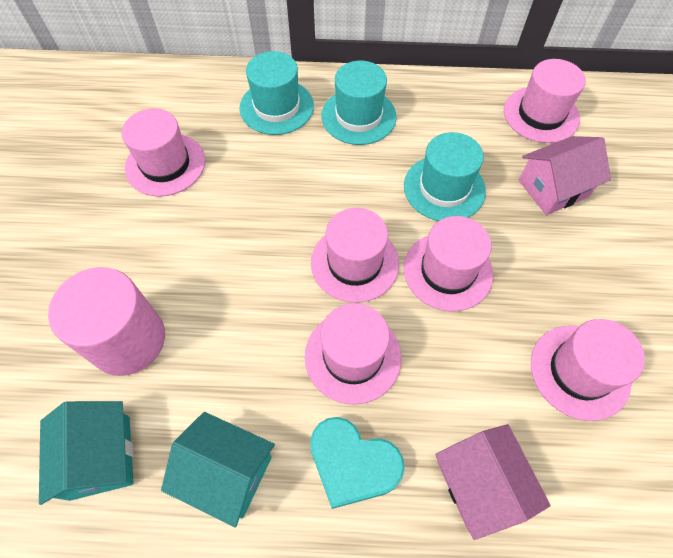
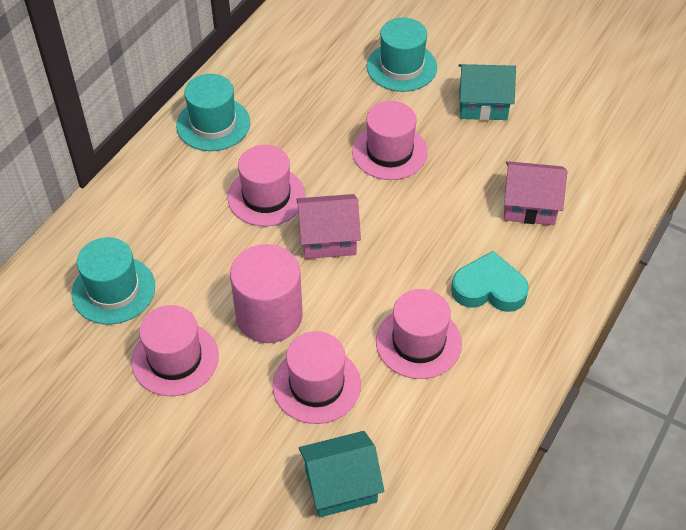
pink hat: 6 -> 5

